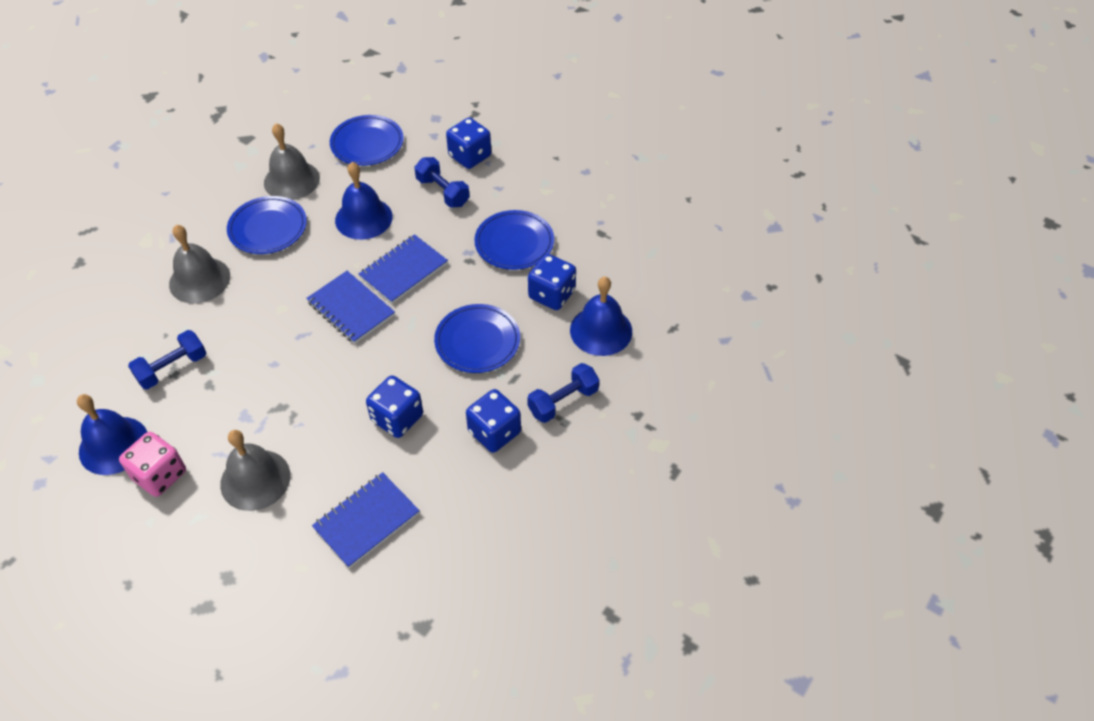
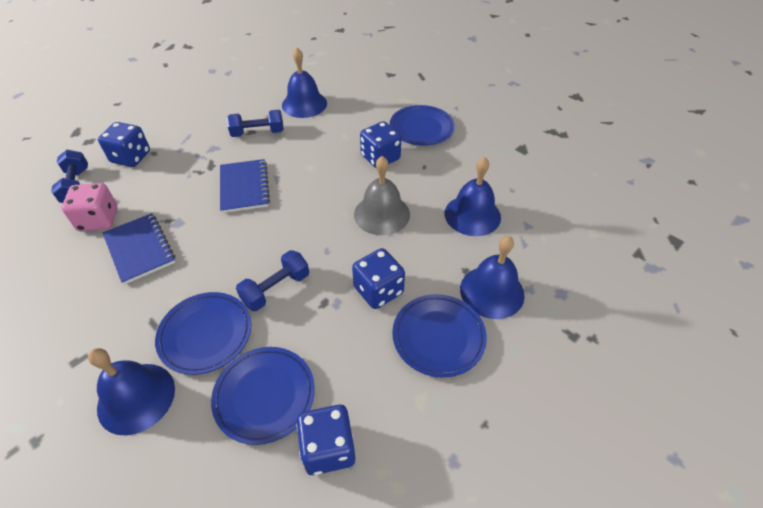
blue bell: 3 -> 4
blue notebook: 3 -> 2
grey bell: 3 -> 1

